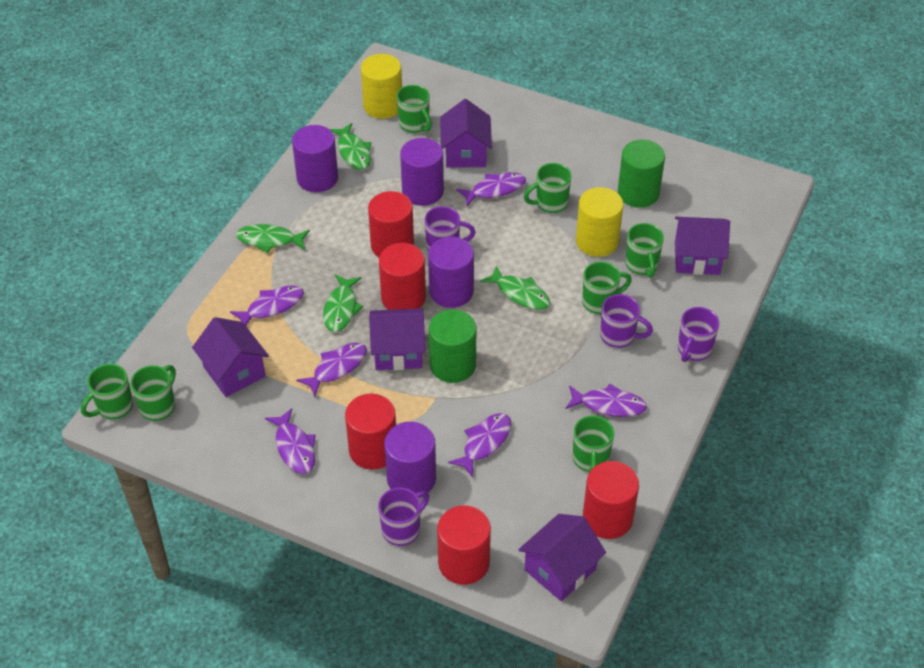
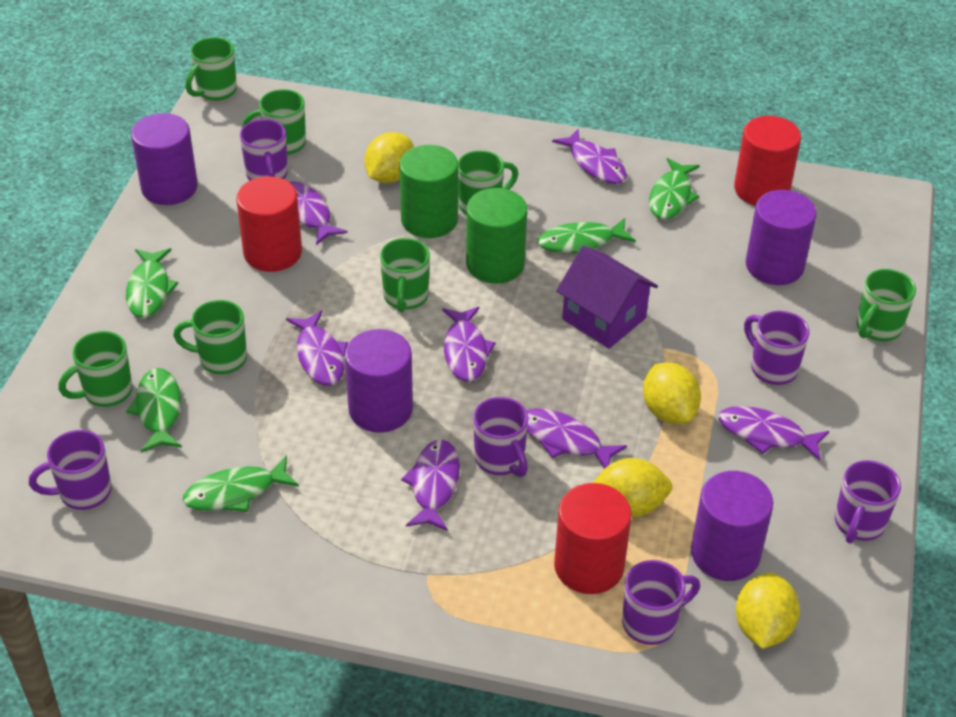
green fish: 4 -> 5
purple fish: 6 -> 7
purple house: 5 -> 1
purple mug: 4 -> 6
red cylinder: 5 -> 3
yellow cylinder: 2 -> 0
yellow lemon: 0 -> 4

